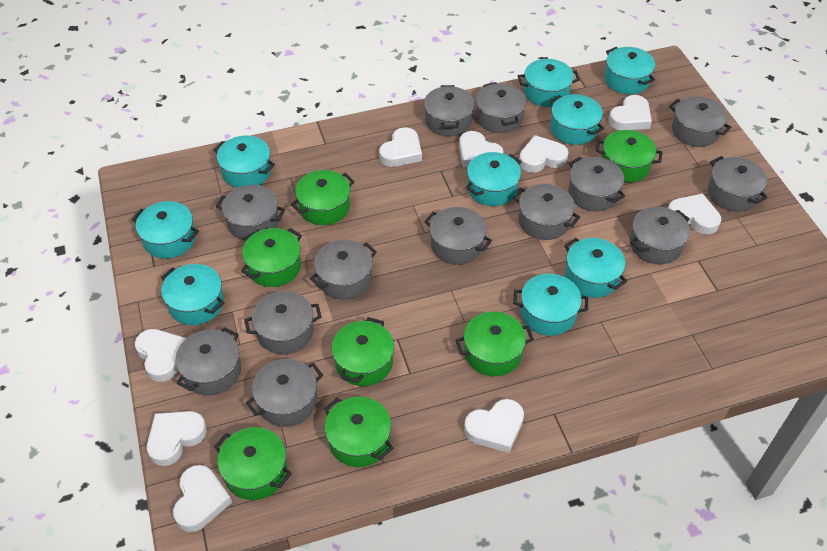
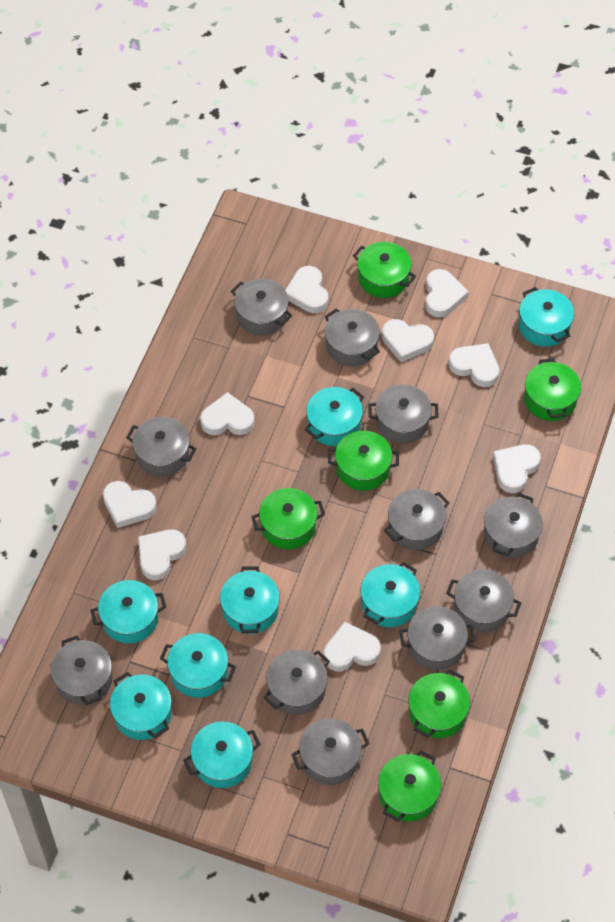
green pot: 7 -> 6
grey pot: 13 -> 11
turquoise pot: 9 -> 8

